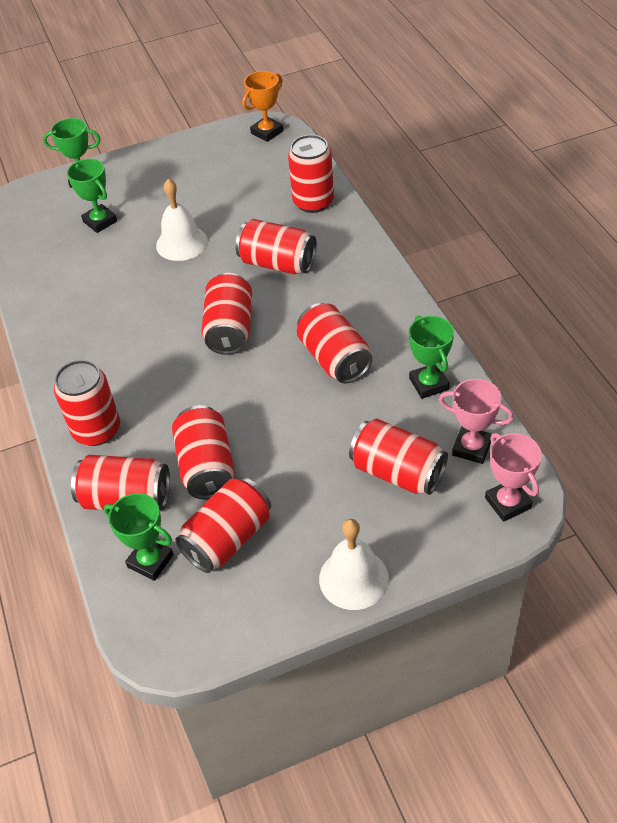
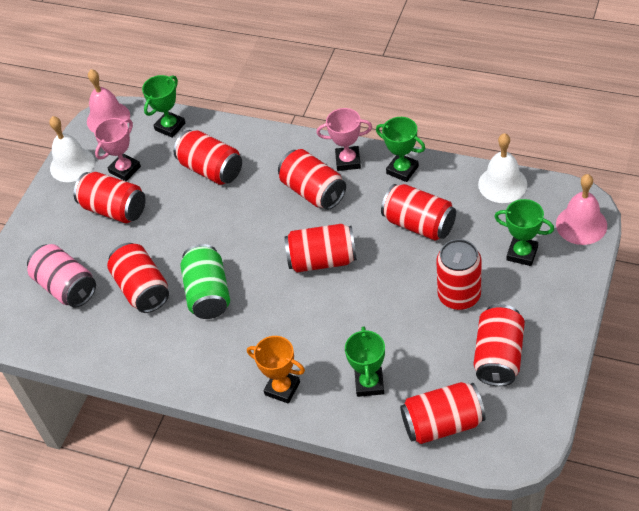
green can: 0 -> 1
pink bell: 0 -> 2
pink can: 0 -> 1

